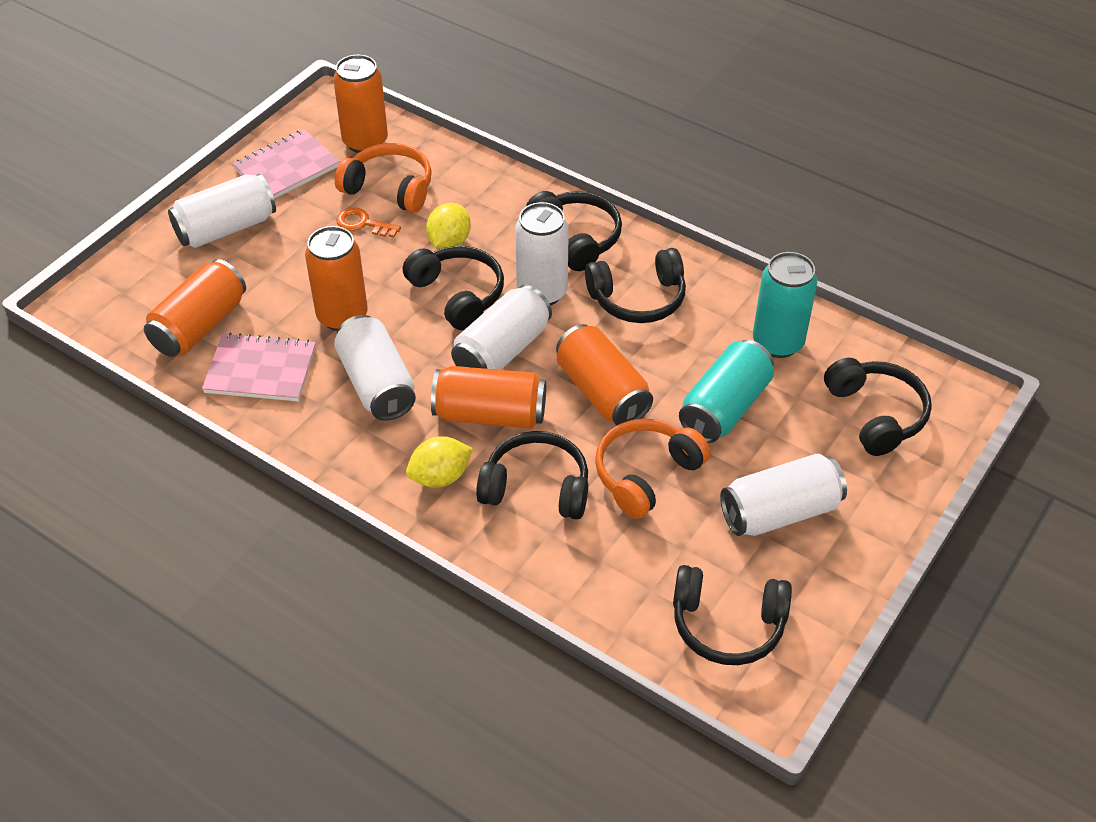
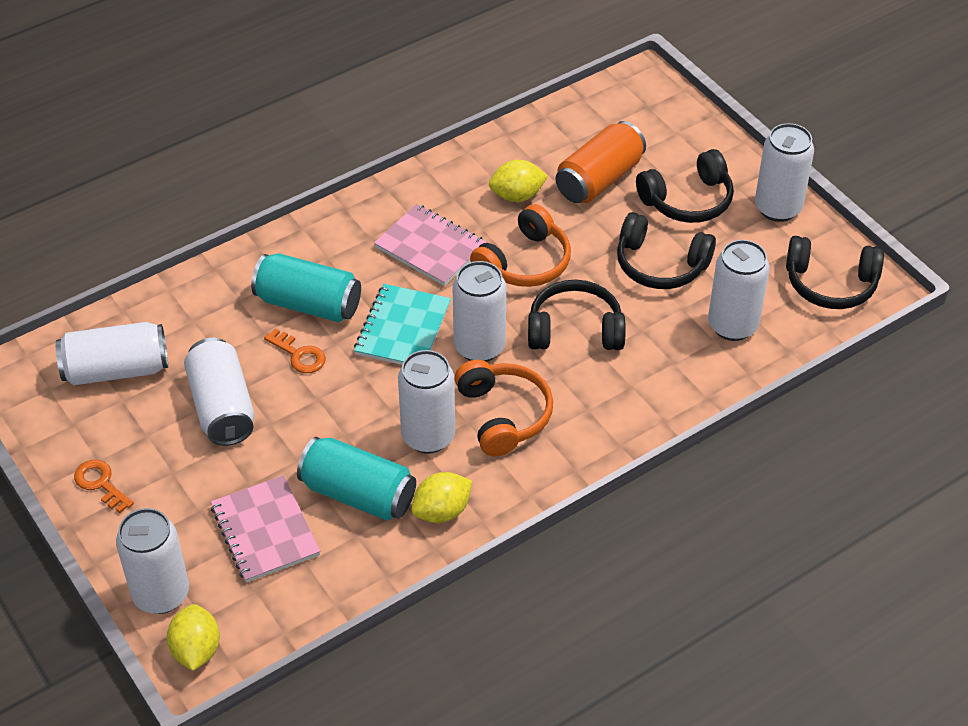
black headphones: 6 -> 4
orange can: 5 -> 1
orange key: 1 -> 2
turquoise notebook: 0 -> 1
white can: 5 -> 7
yellow lemon: 2 -> 3

